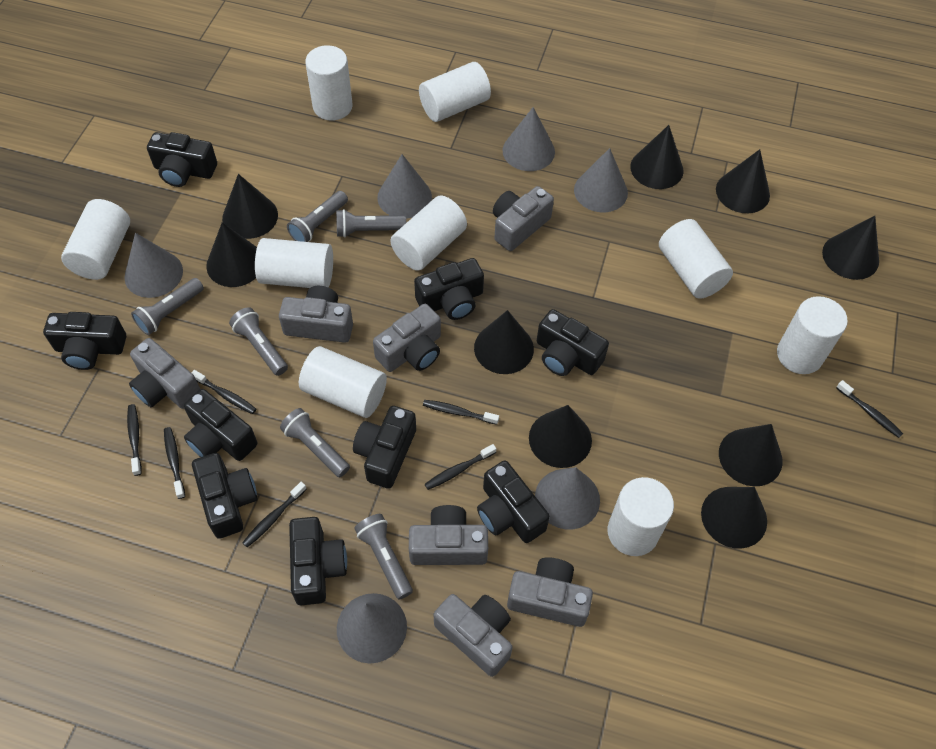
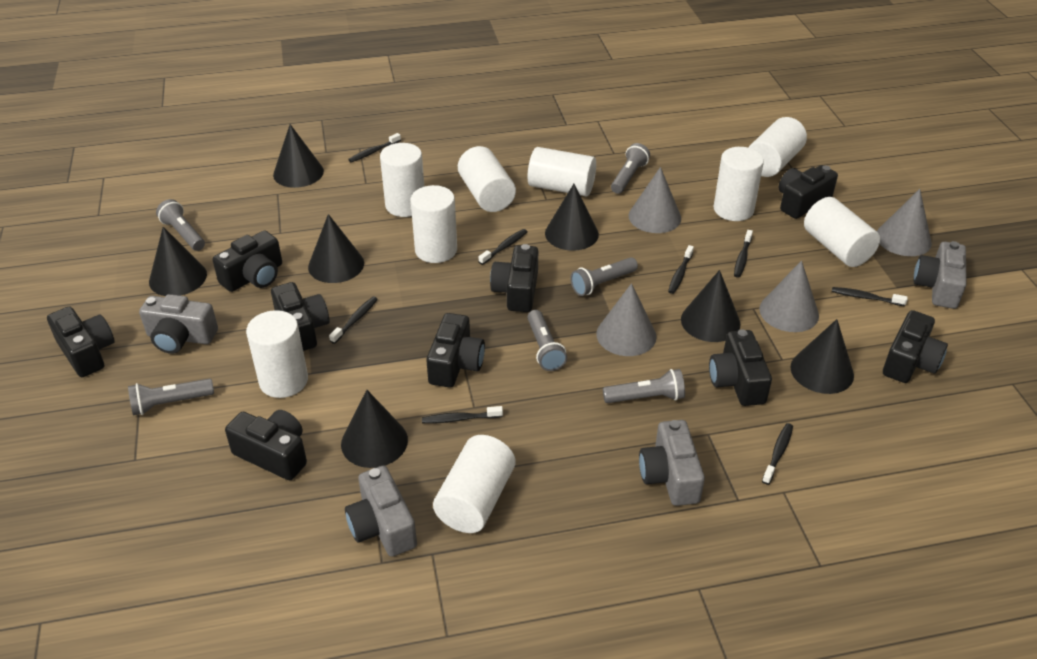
black cone: 9 -> 7
black toothbrush: 7 -> 8
grey camera: 7 -> 4
grey cone: 6 -> 4

